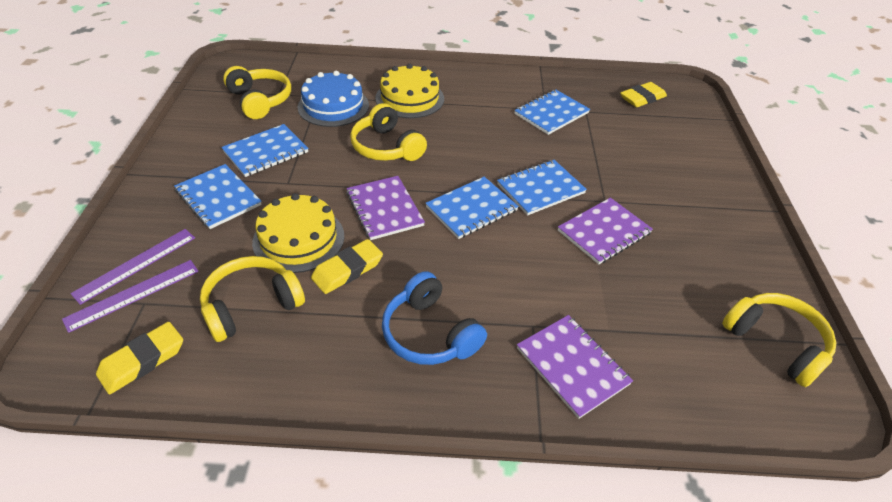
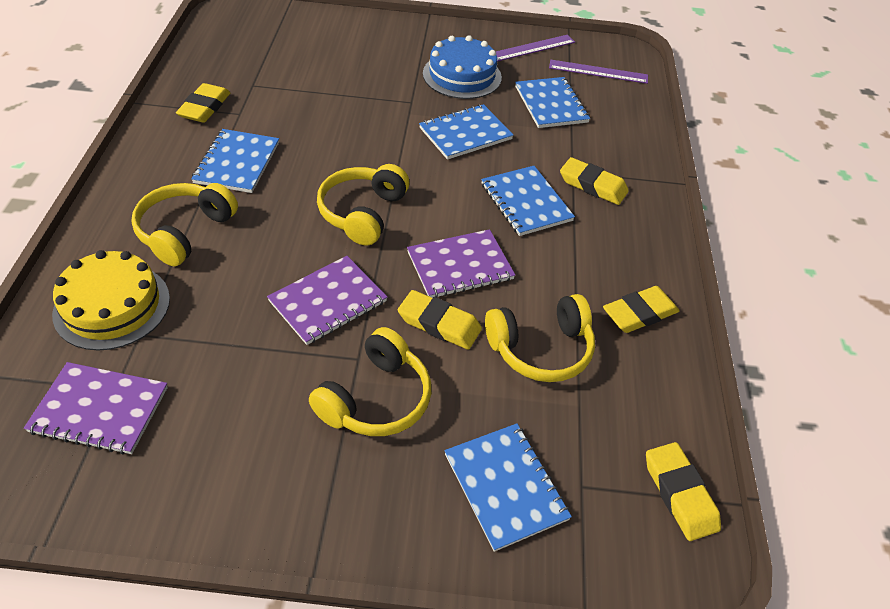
blue headphones: 1 -> 0
yellow cake: 2 -> 1
yellow eraser: 3 -> 5

